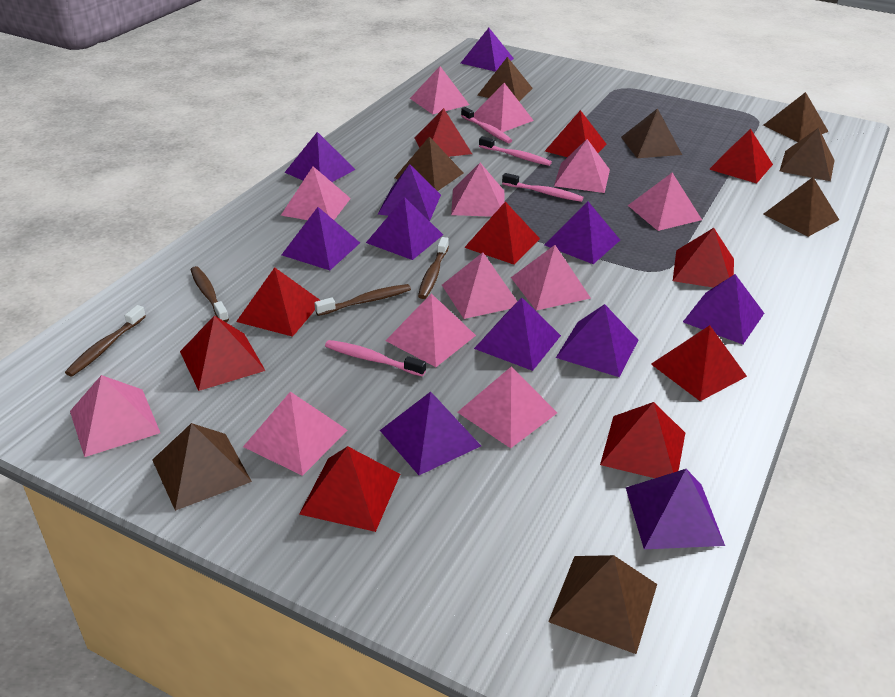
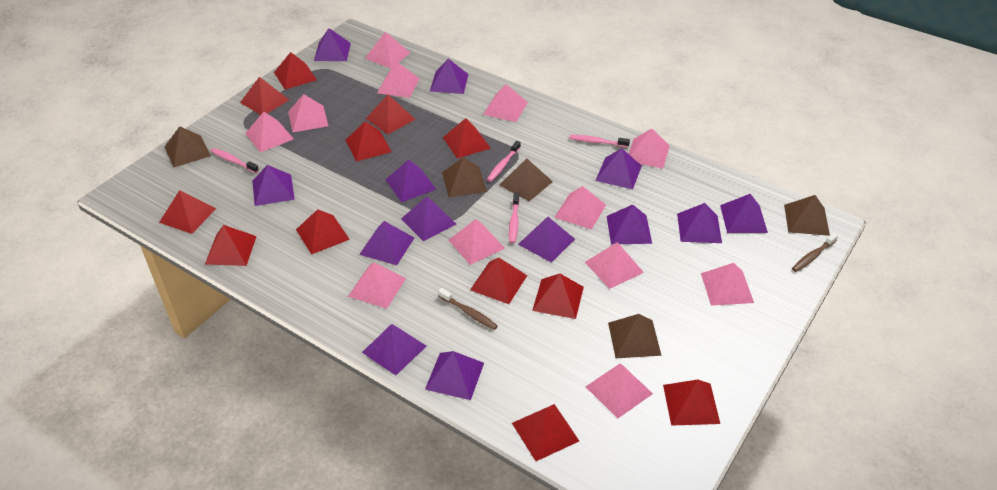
brown pyramid: 8 -> 5
brown toothbrush: 4 -> 2
purple pyramid: 11 -> 13
red pyramid: 10 -> 12

